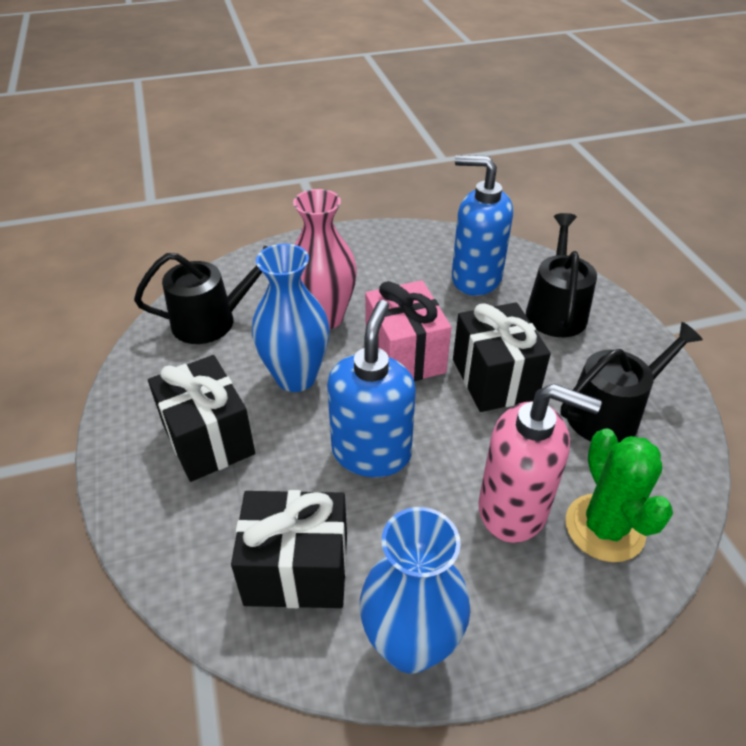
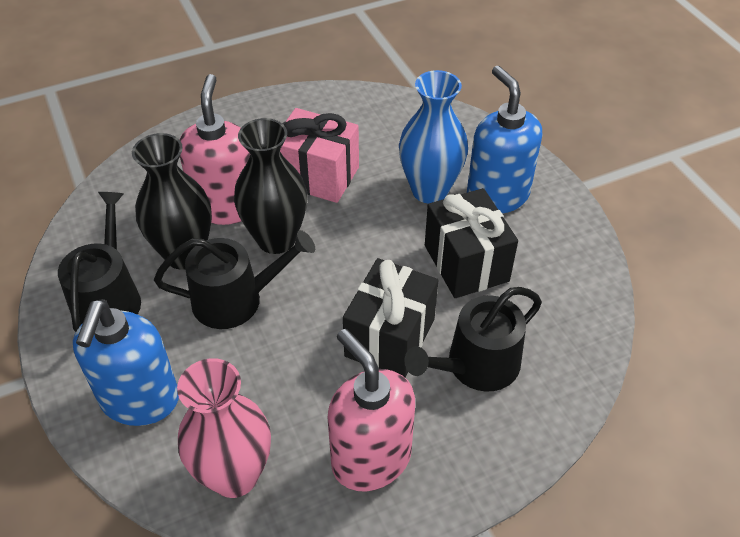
black gift: 3 -> 2
black vase: 0 -> 2
blue vase: 2 -> 1
green cactus: 1 -> 0
pink soap dispenser: 1 -> 2

